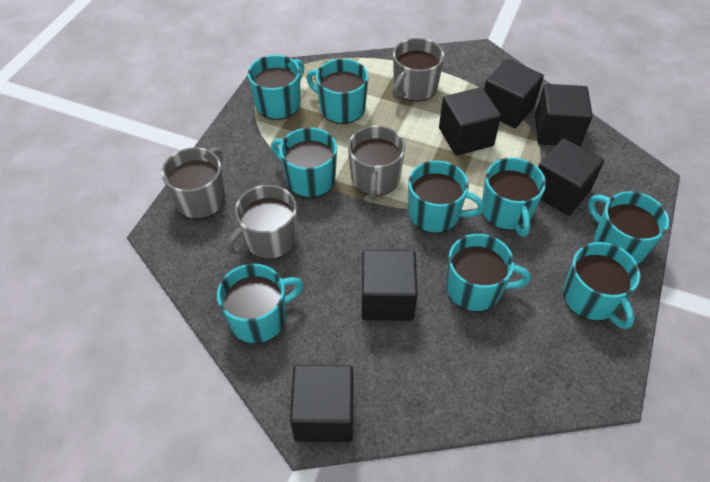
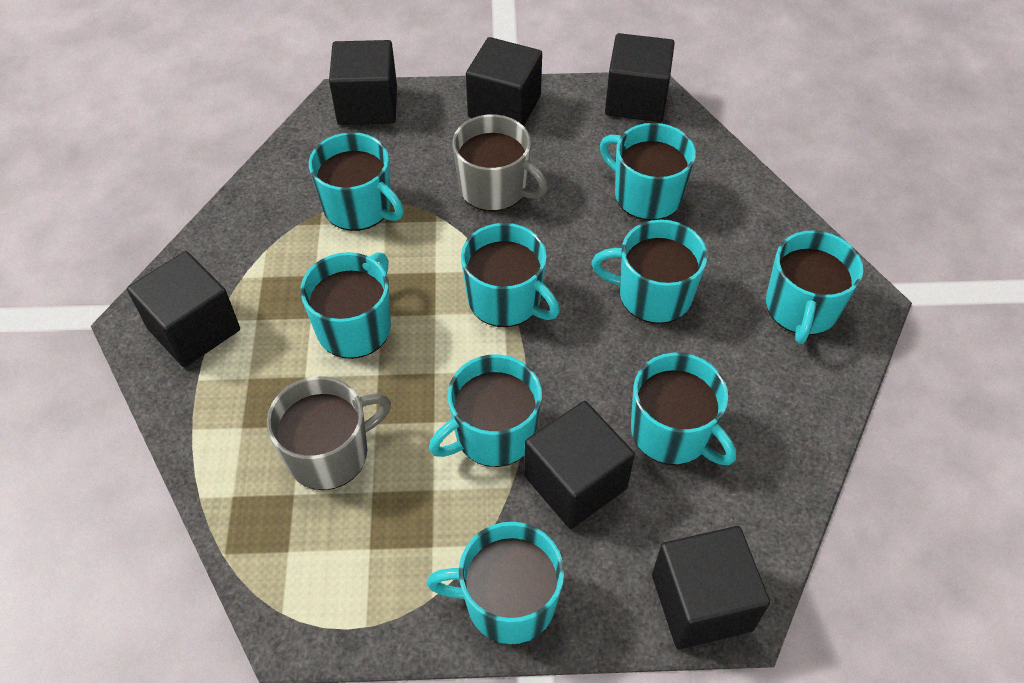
grey mug: 4 -> 2

